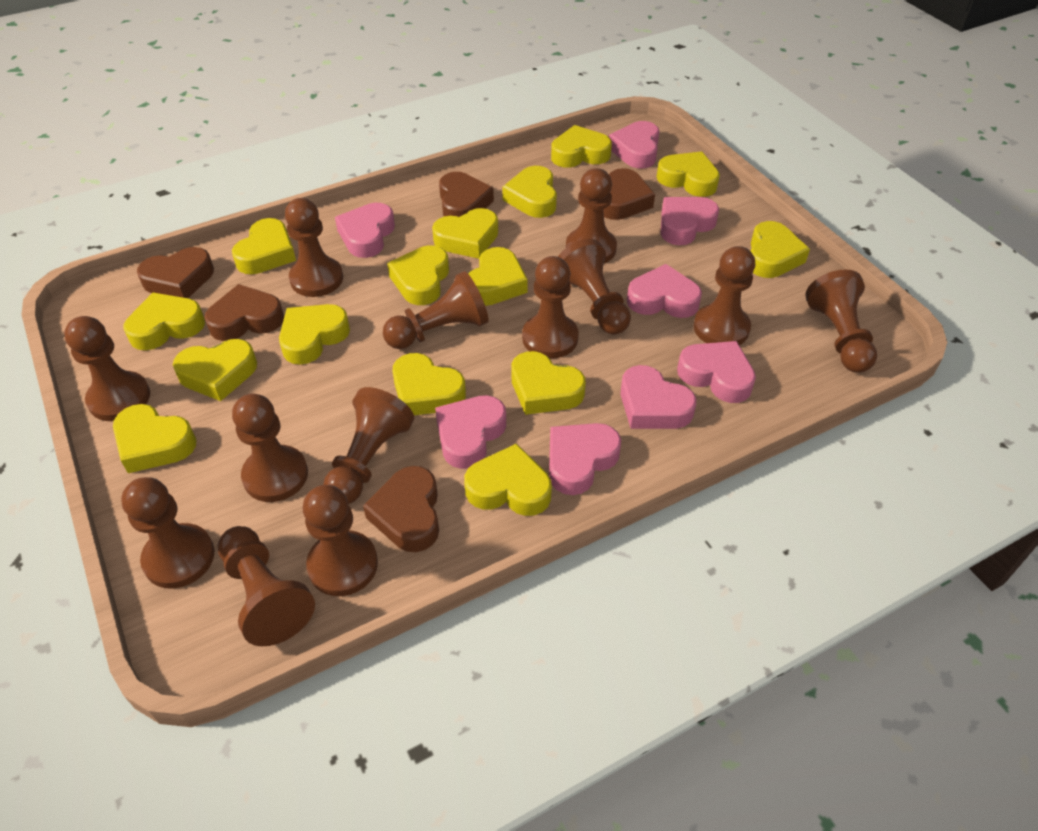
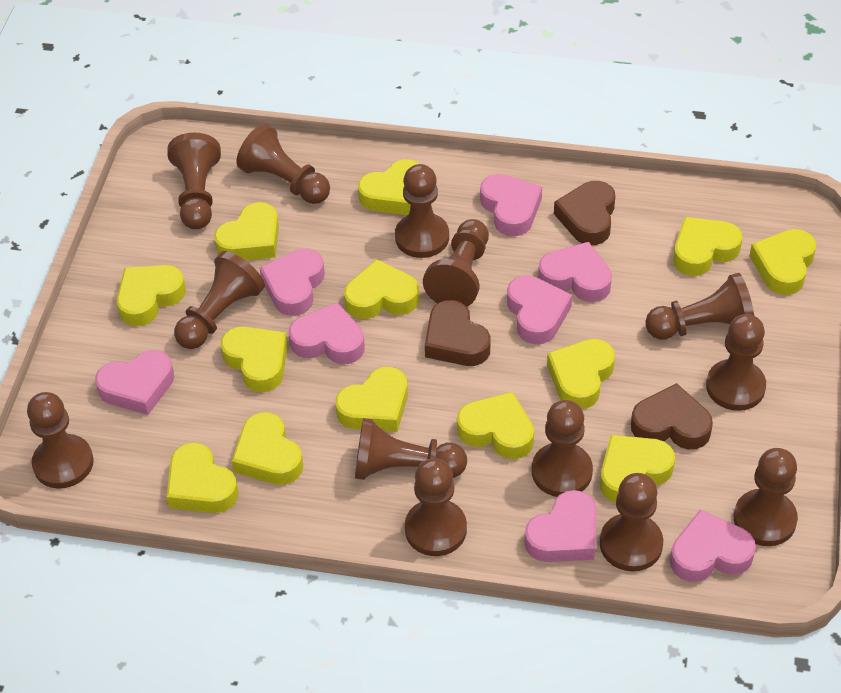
brown heart: 5 -> 3
yellow heart: 15 -> 13

